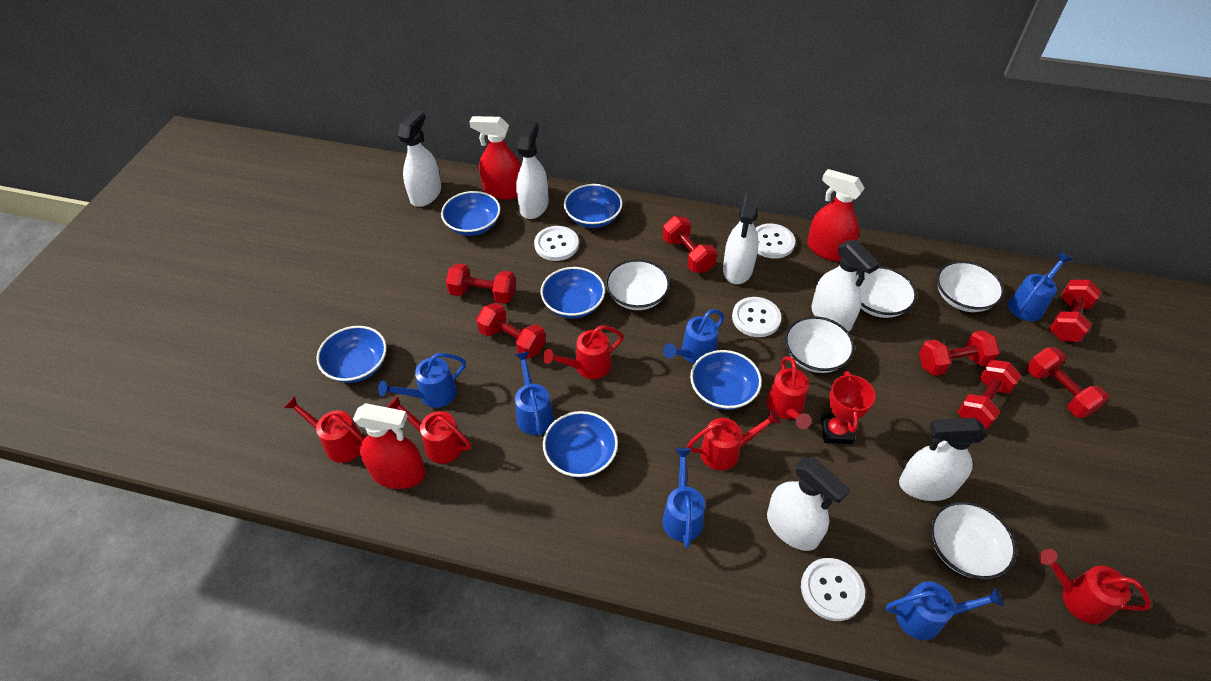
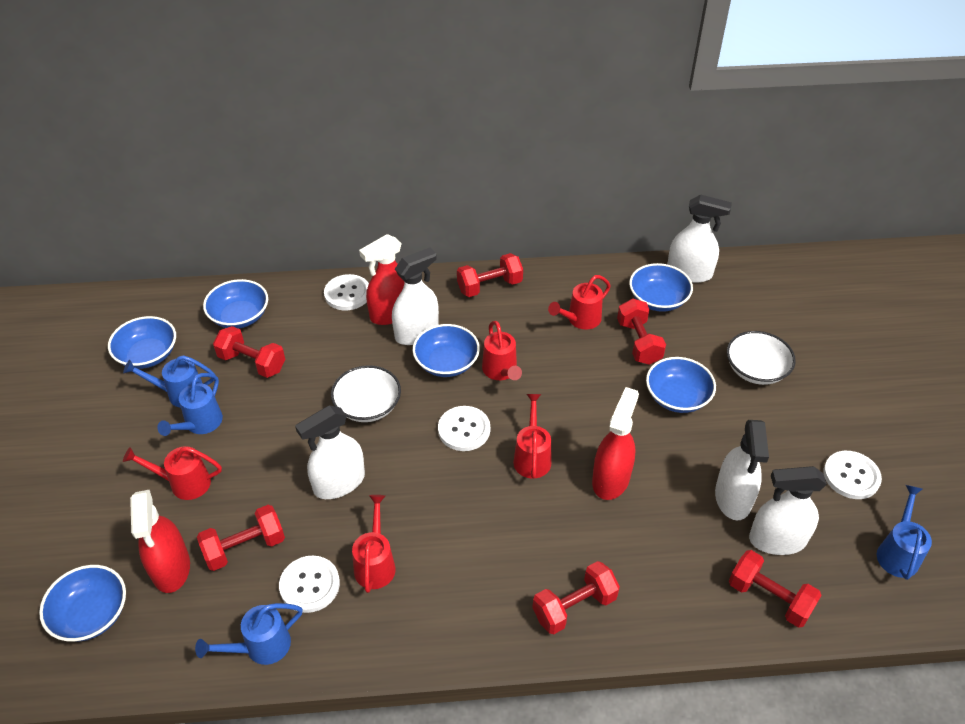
blue watering can: 6 -> 4
red dumbbell: 7 -> 6
red trophy: 1 -> 0
red watering can: 6 -> 5
white bowl: 5 -> 2
white spray bottle: 6 -> 5

